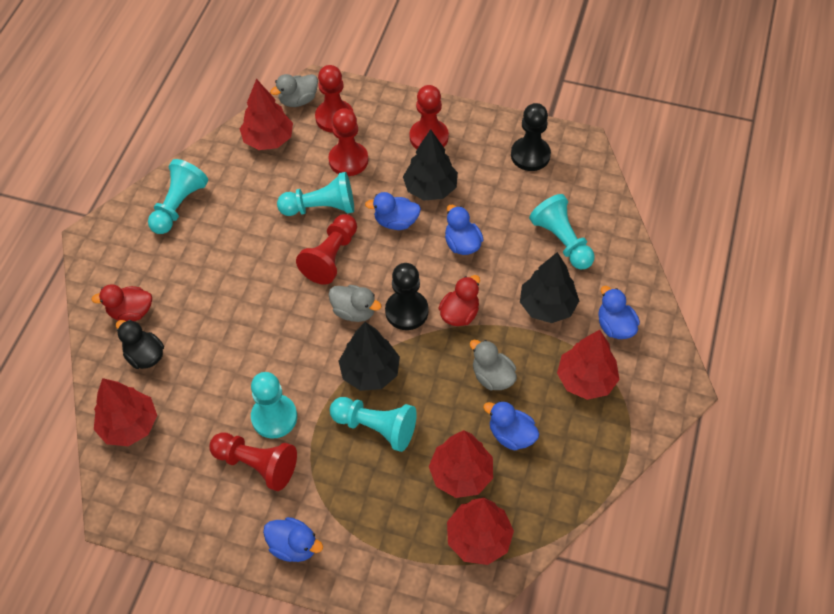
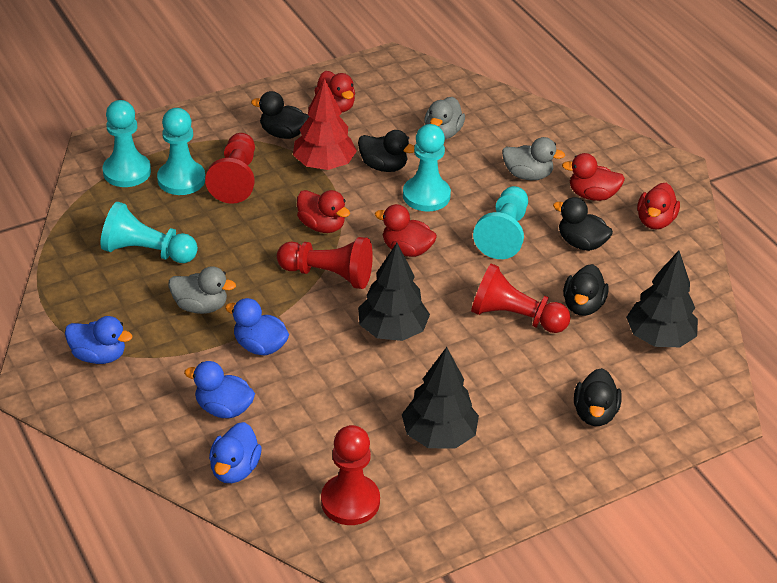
black duck: 1 -> 5
black pawn: 2 -> 0
blue duck: 5 -> 4
red duck: 2 -> 5
red pawn: 5 -> 4
red tree: 5 -> 1

